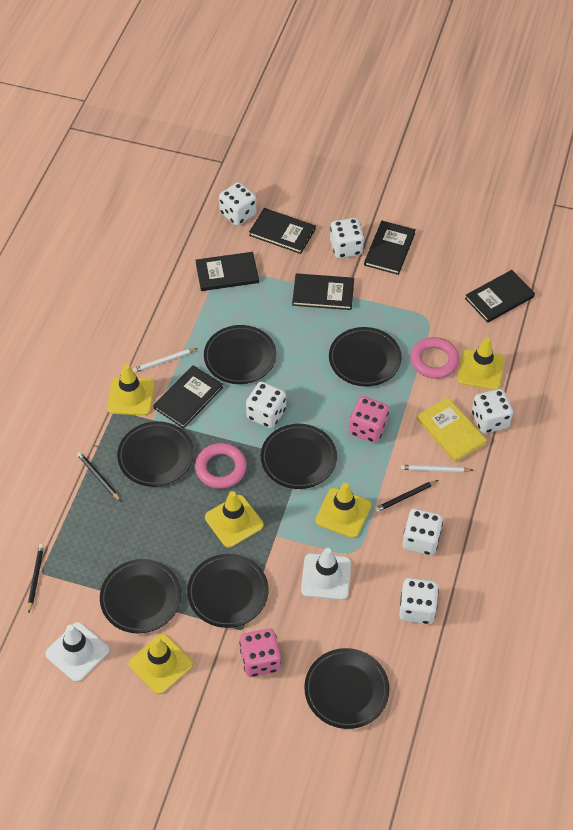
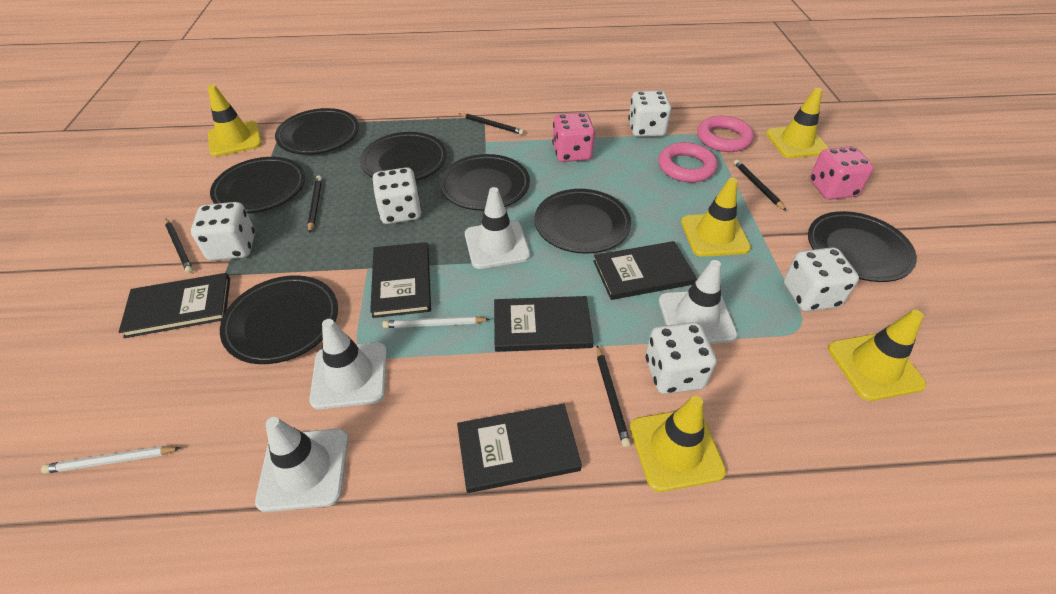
black book: 6 -> 5
black pencil: 3 -> 5
white dice: 6 -> 5
white traffic cone: 2 -> 4
yellow book: 1 -> 0

